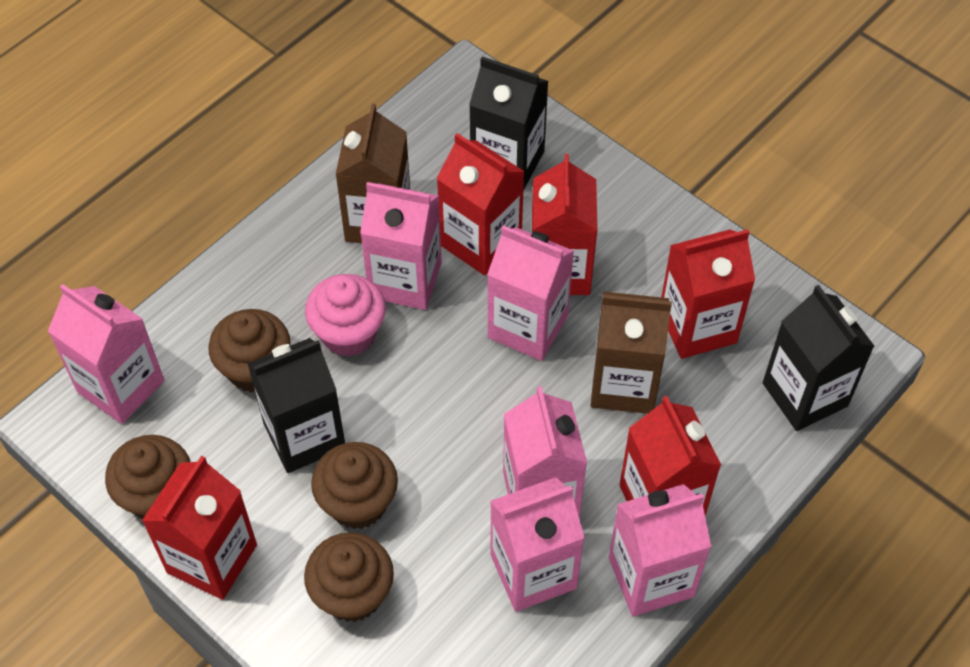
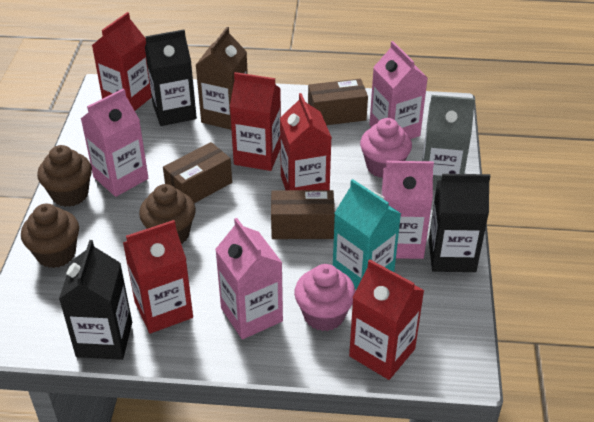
brown box: 0 -> 3
brown carton: 2 -> 1
brown cupcake: 4 -> 3
grey carton: 0 -> 1
pink carton: 6 -> 4
pink cupcake: 1 -> 2
turquoise carton: 0 -> 1

